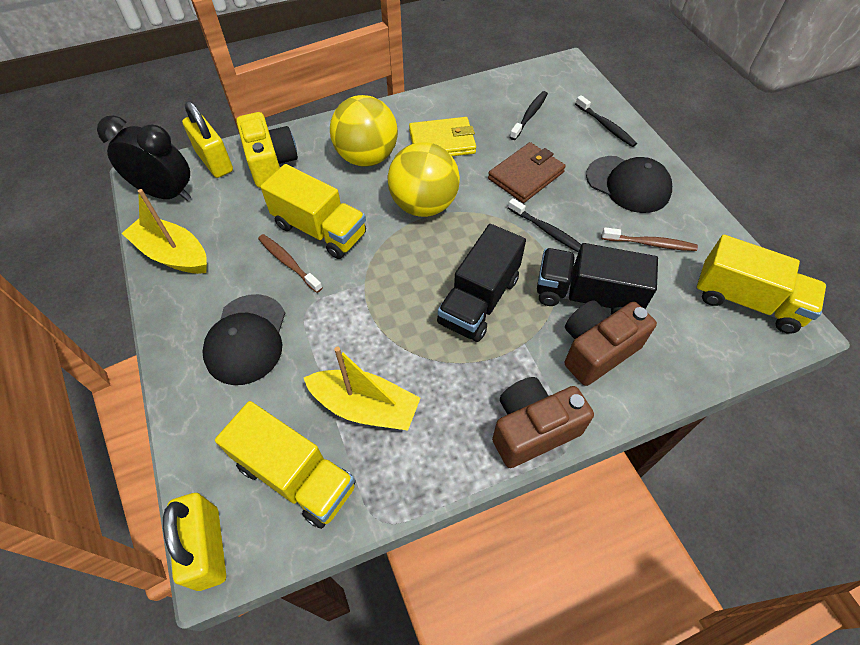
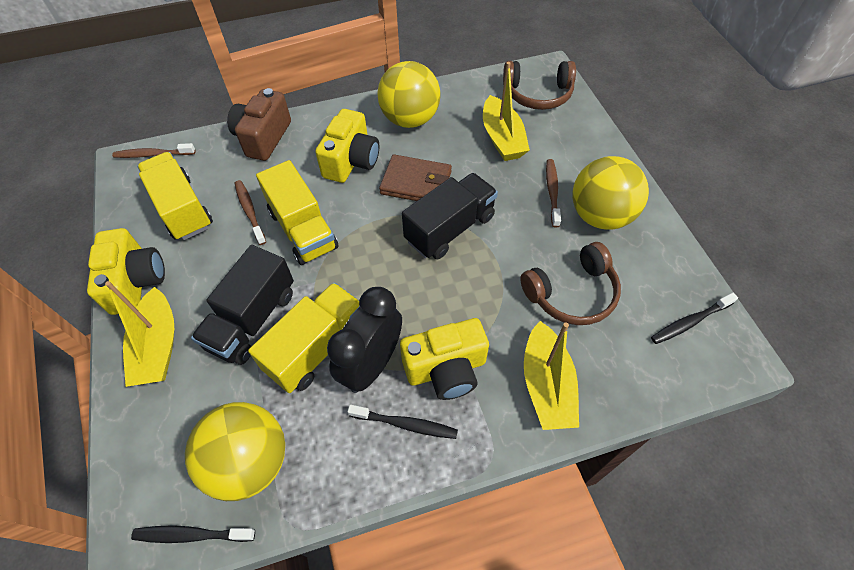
black cap: 2 -> 0
brown camera: 2 -> 1
brown headphones: 0 -> 2
brown toothbrush: 2 -> 3
yellow ball: 2 -> 3
yellow boat: 2 -> 3
yellow camera: 1 -> 3
yellow padlock: 2 -> 0
yellow wallet: 1 -> 0

